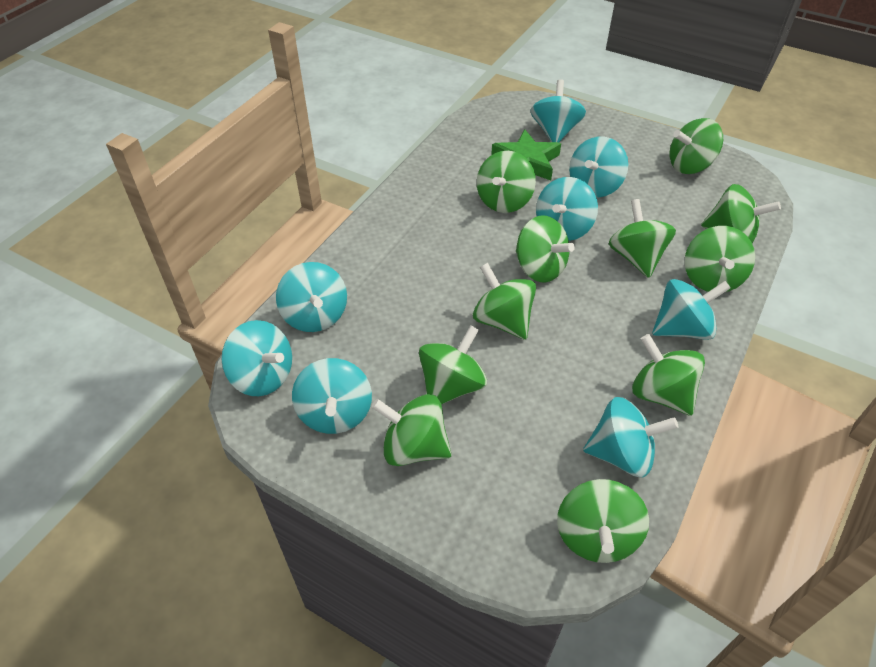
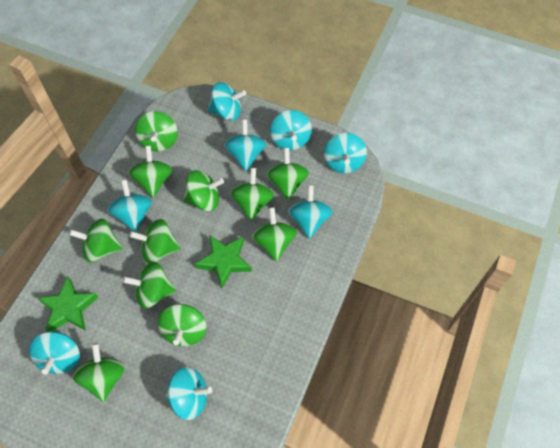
green star: 1 -> 2

